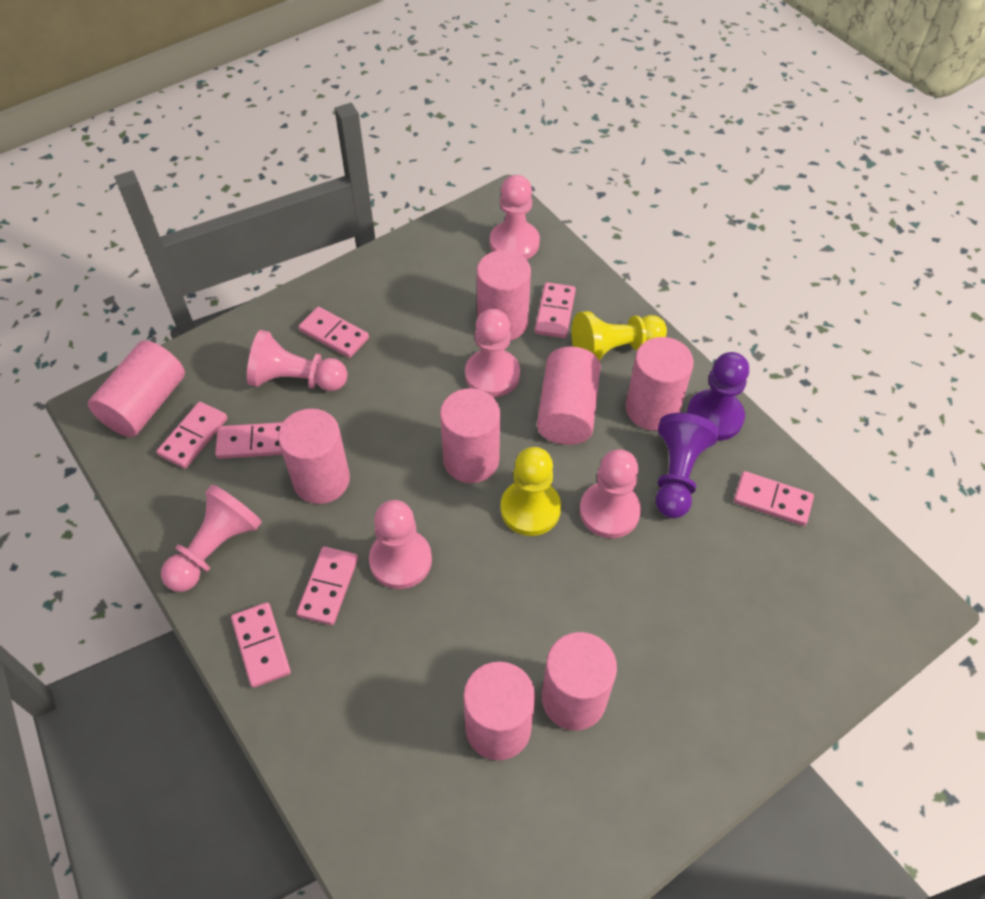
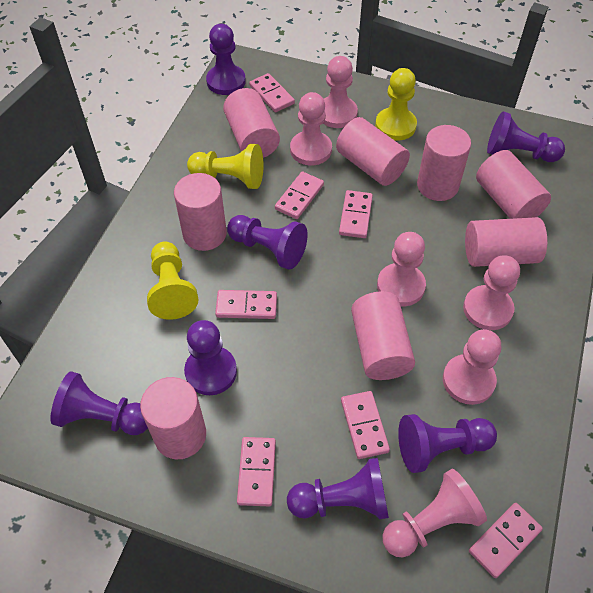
purple pawn: 2 -> 7
yellow pawn: 2 -> 3

